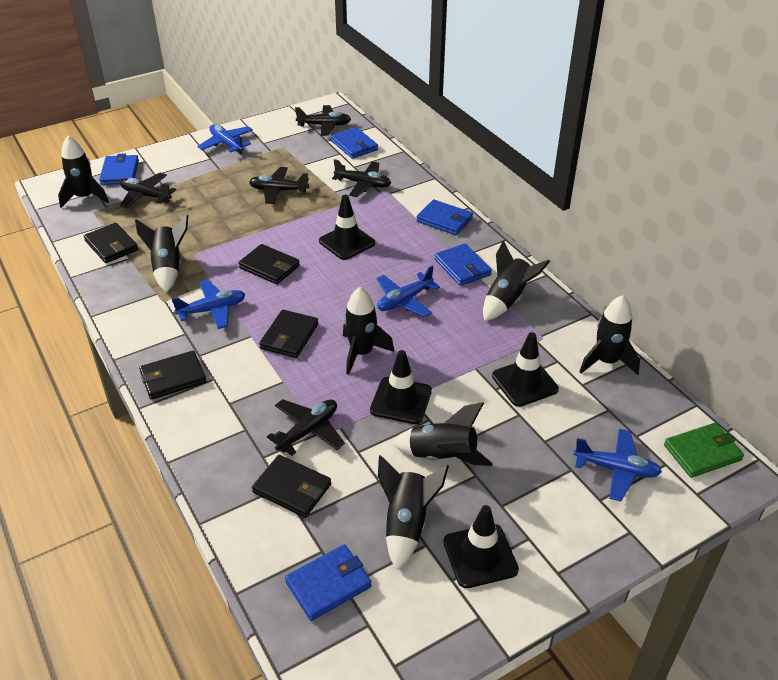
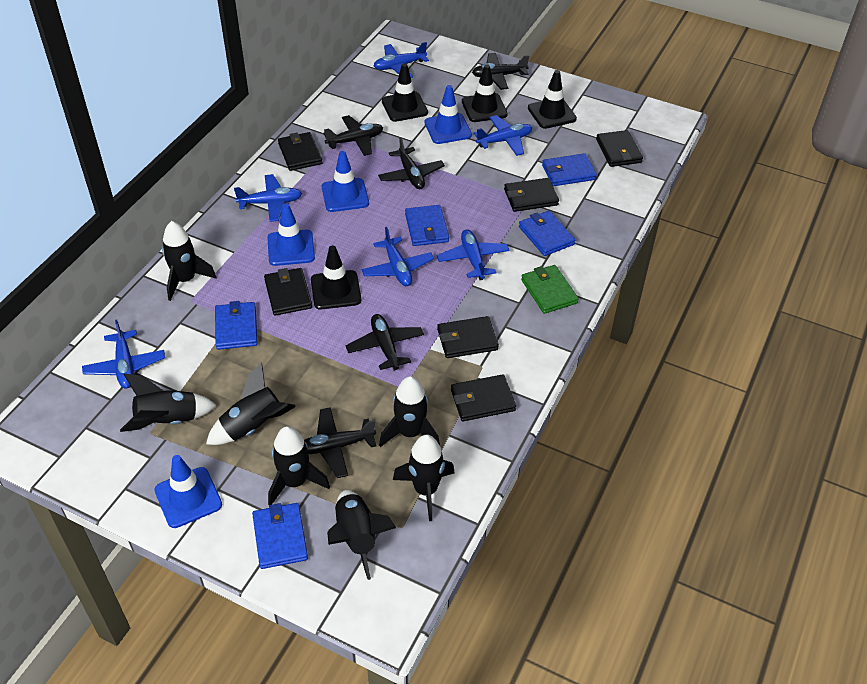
black wallet: 5 -> 6
blue plane: 4 -> 6
blue traffic cone: 0 -> 4

